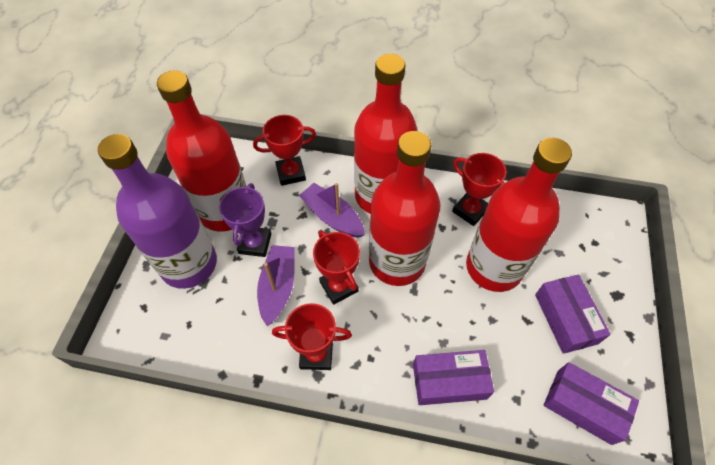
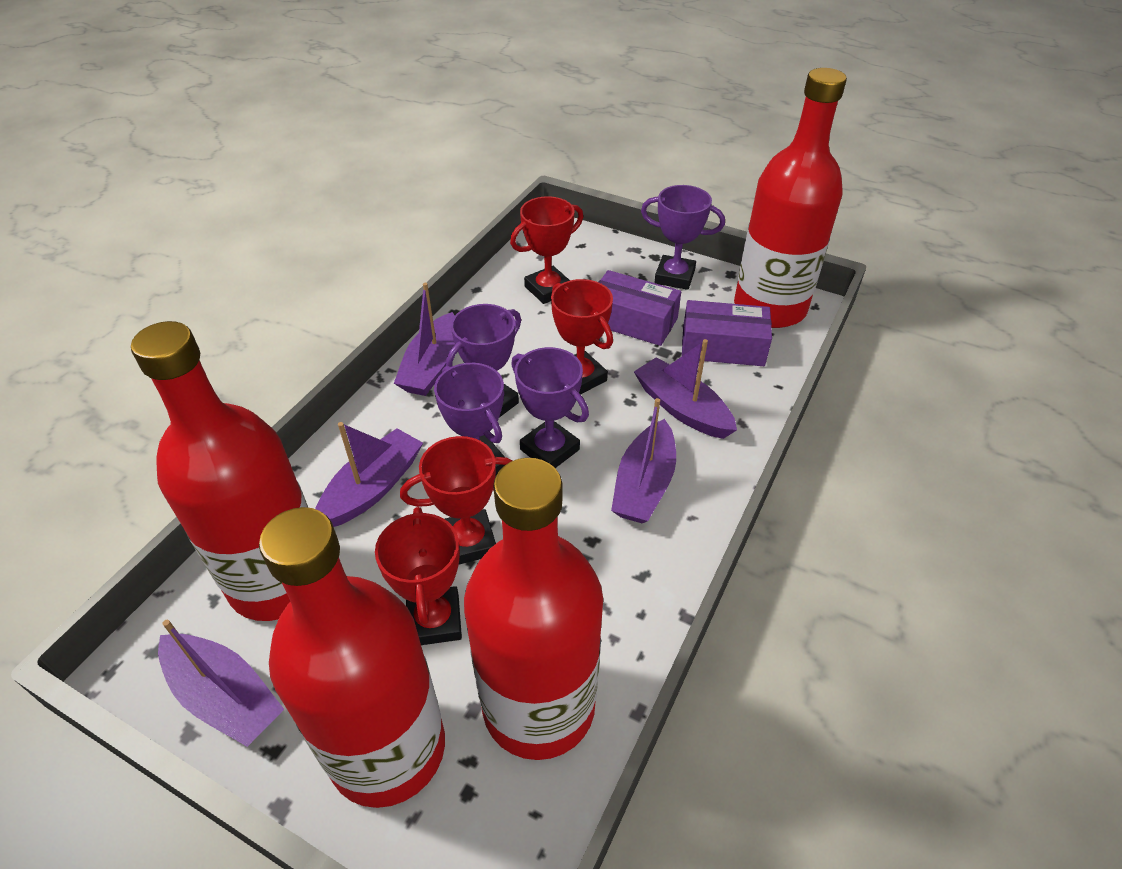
purple boat: 2 -> 5
purple bottle: 1 -> 0
purple box: 3 -> 2
purple trophy: 1 -> 4

